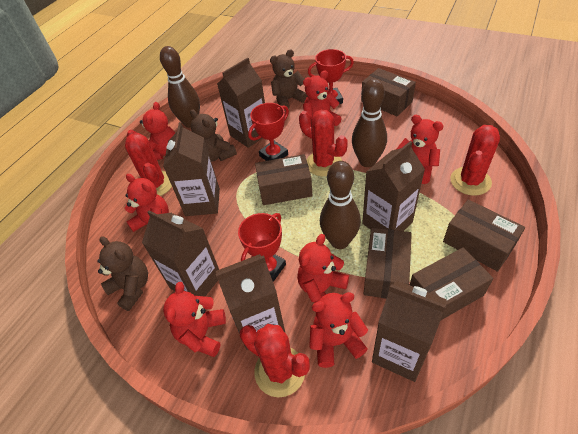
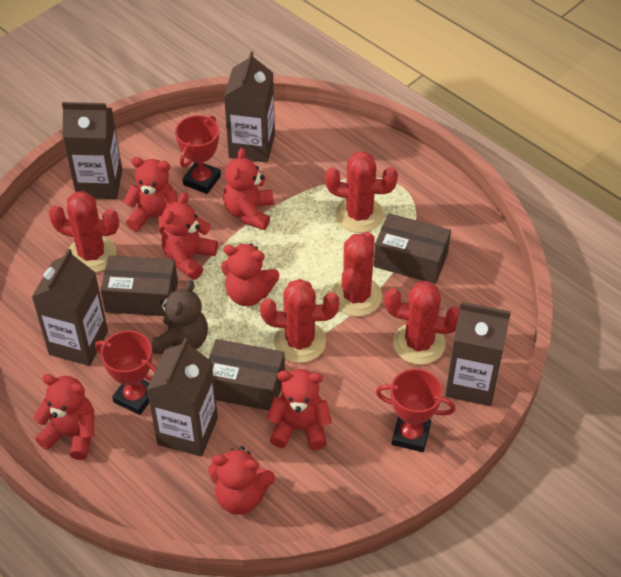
brown bowling pin: 3 -> 0
brown box: 5 -> 3
brown carton: 6 -> 5
brown teddy bear: 3 -> 1
red cactus: 4 -> 5

